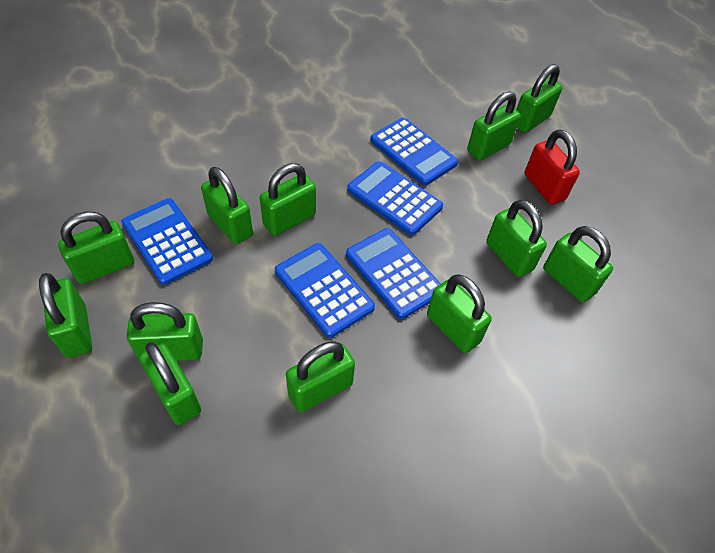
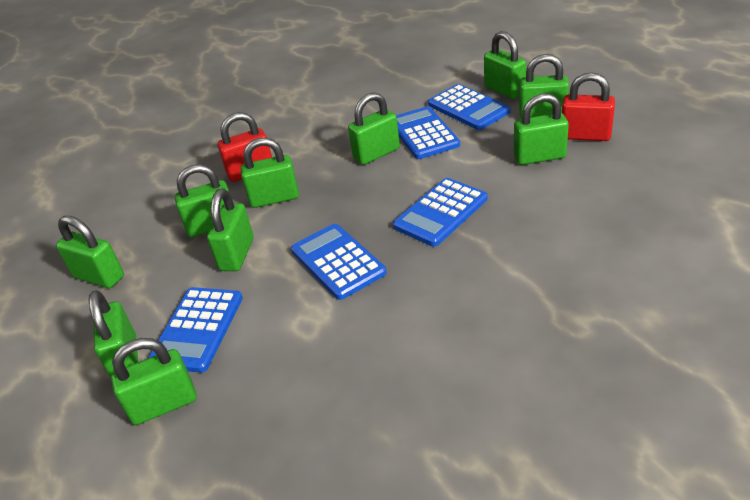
green padlock: 12 -> 10
red padlock: 1 -> 2

